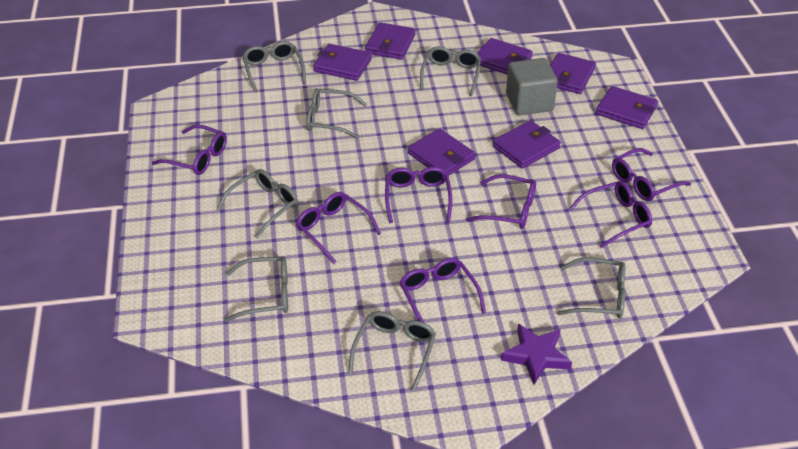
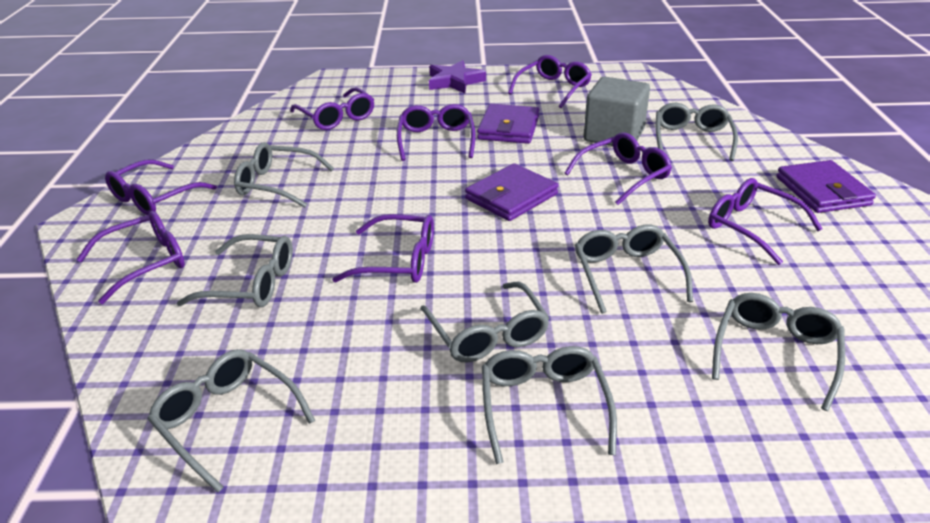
grey glasses: 7 -> 8
purple glasses: 7 -> 8
purple wallet: 7 -> 3

